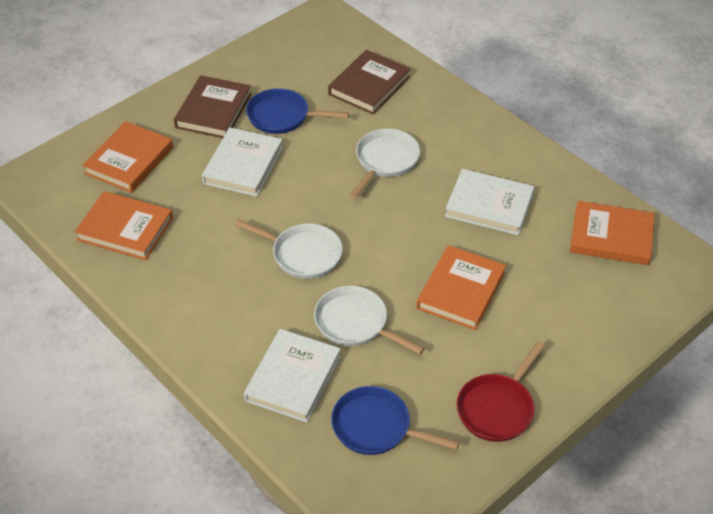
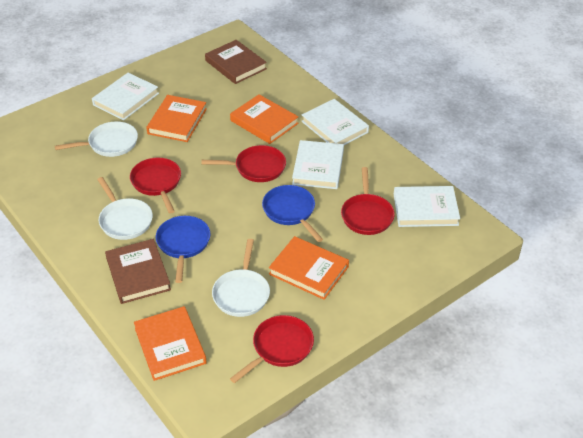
red pan: 1 -> 4
white book: 3 -> 4

